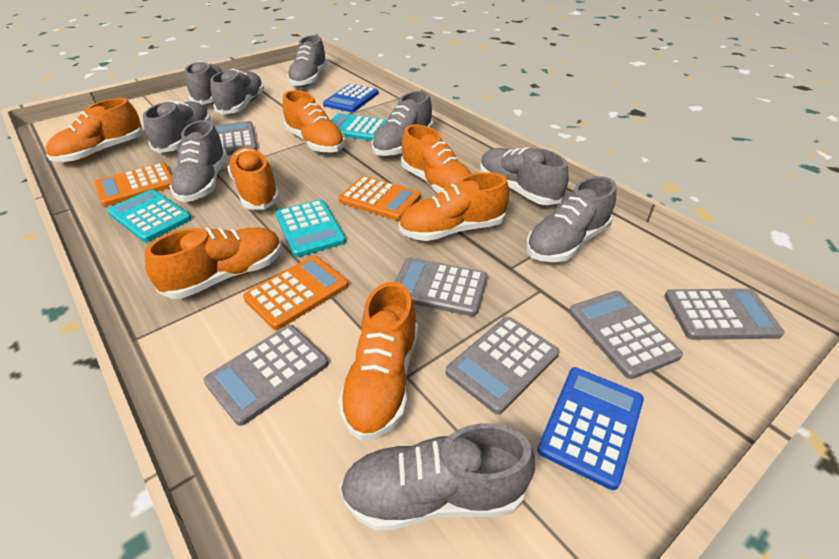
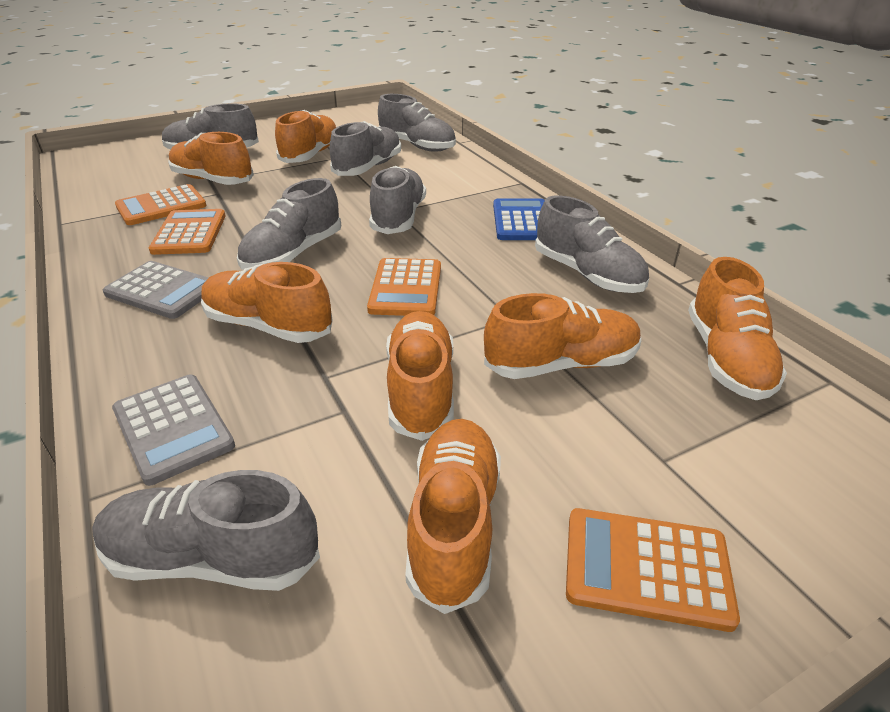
blue calculator: 2 -> 1
grey calculator: 6 -> 2
grey shoe: 9 -> 7
orange calculator: 3 -> 4
turquoise calculator: 3 -> 0

